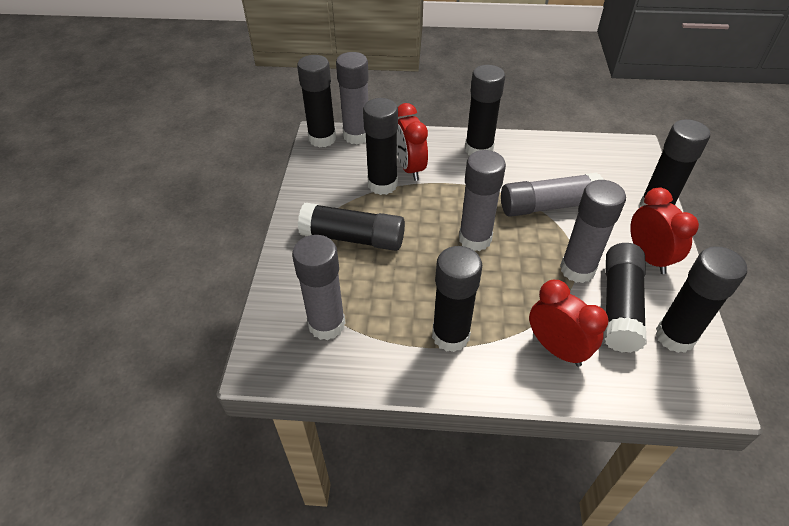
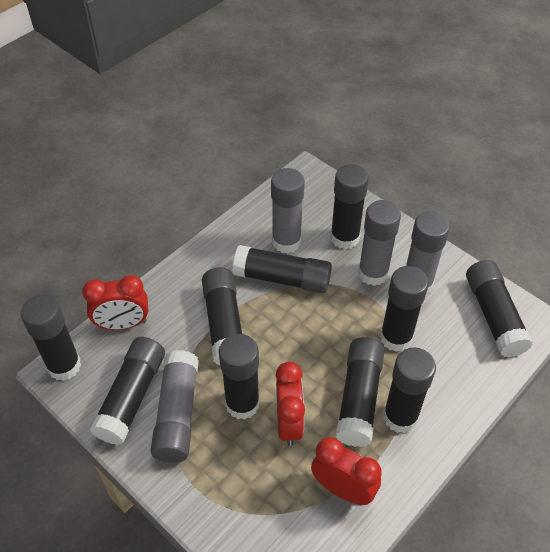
black glue stick: 8 -> 10
grey glue stick: 5 -> 4

